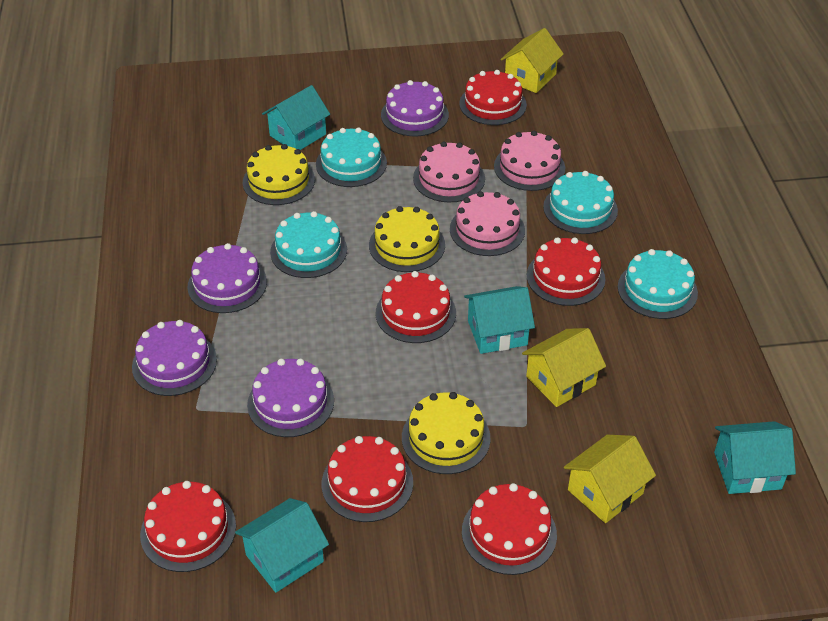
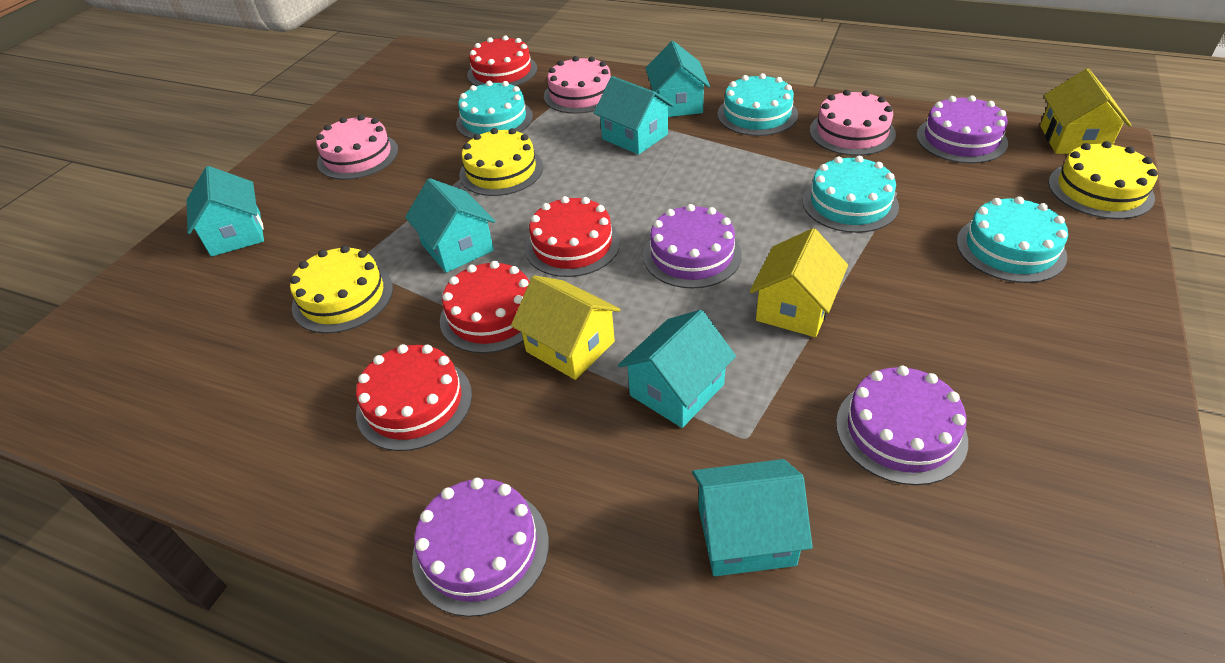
red cake: 6 -> 4
turquoise house: 4 -> 6

